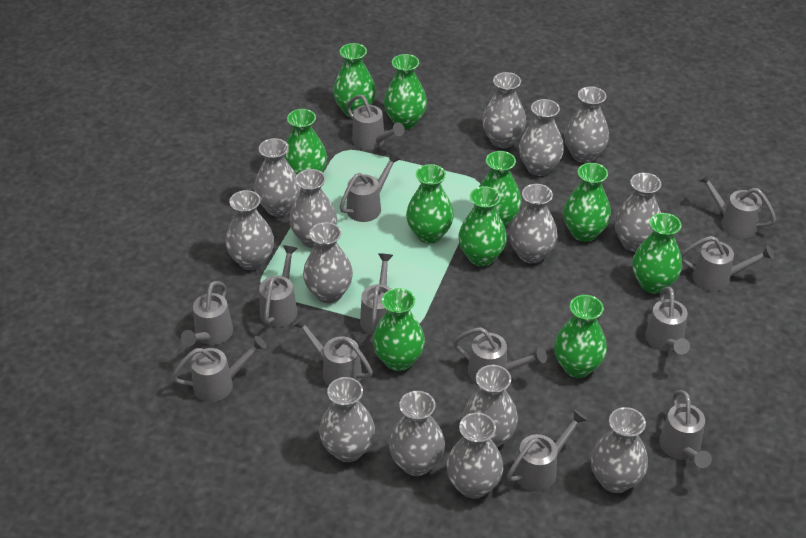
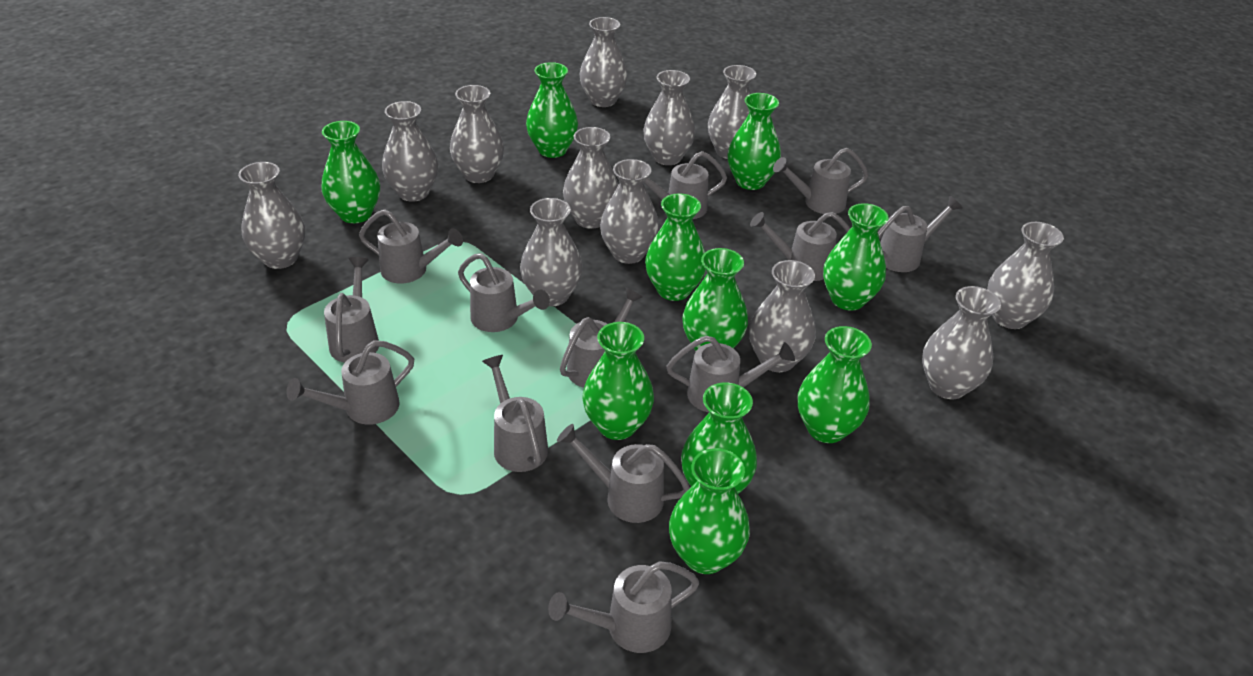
grey vase: 14 -> 12

